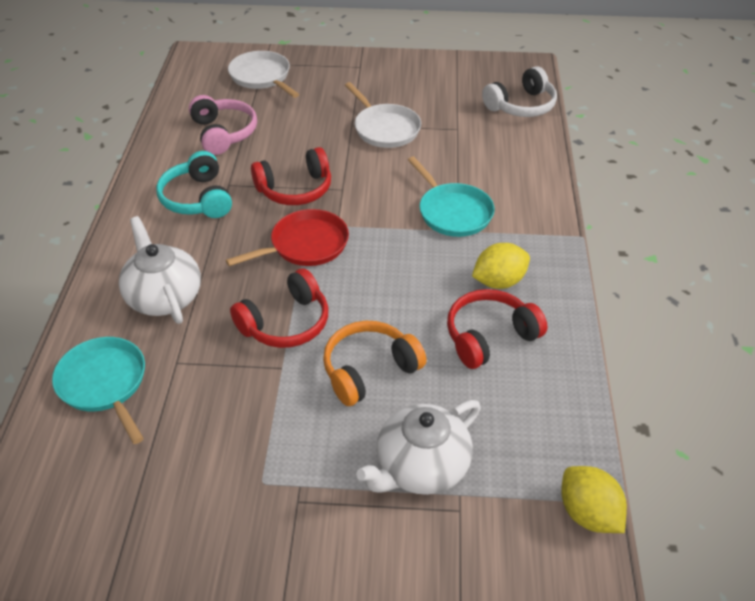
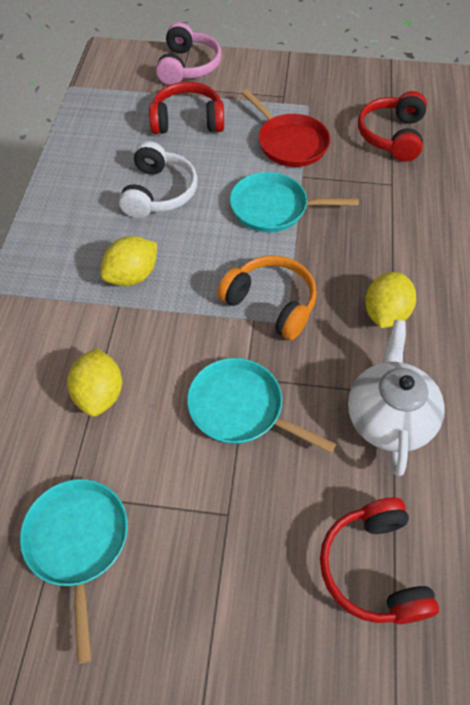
turquoise headphones: 1 -> 0
turquoise pan: 2 -> 3
white pan: 2 -> 0
white teapot: 2 -> 1
yellow lemon: 2 -> 3

